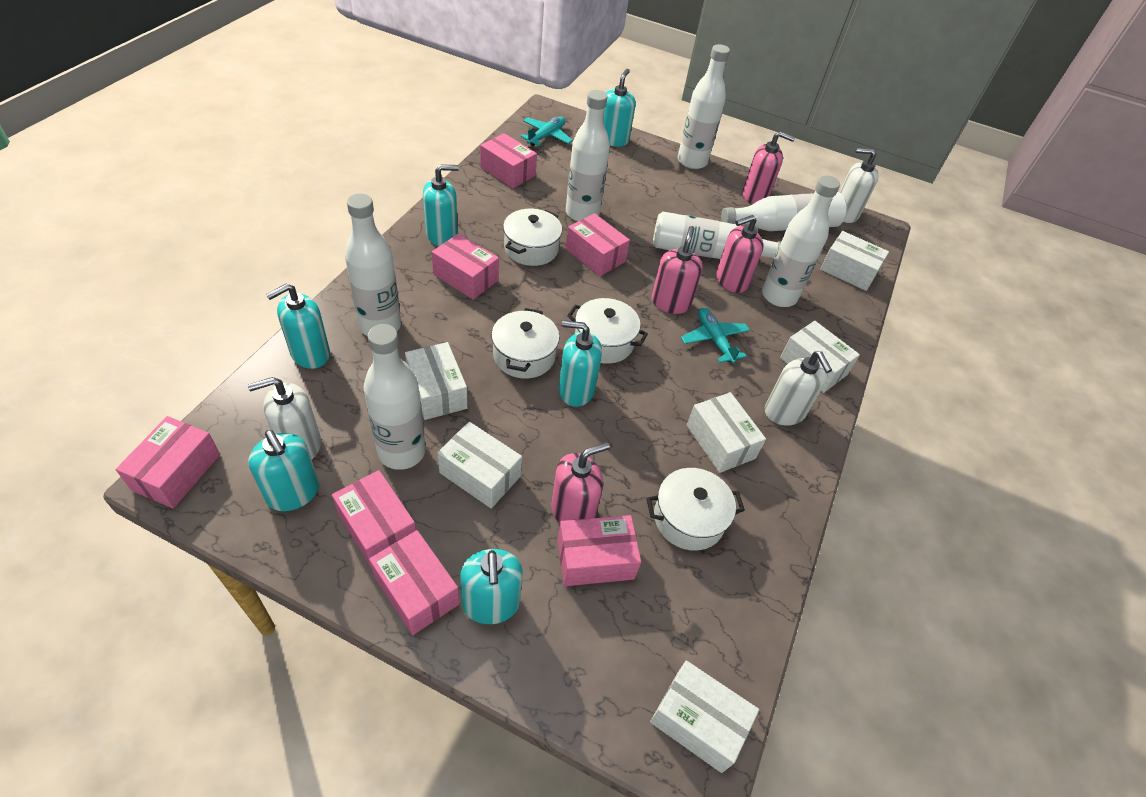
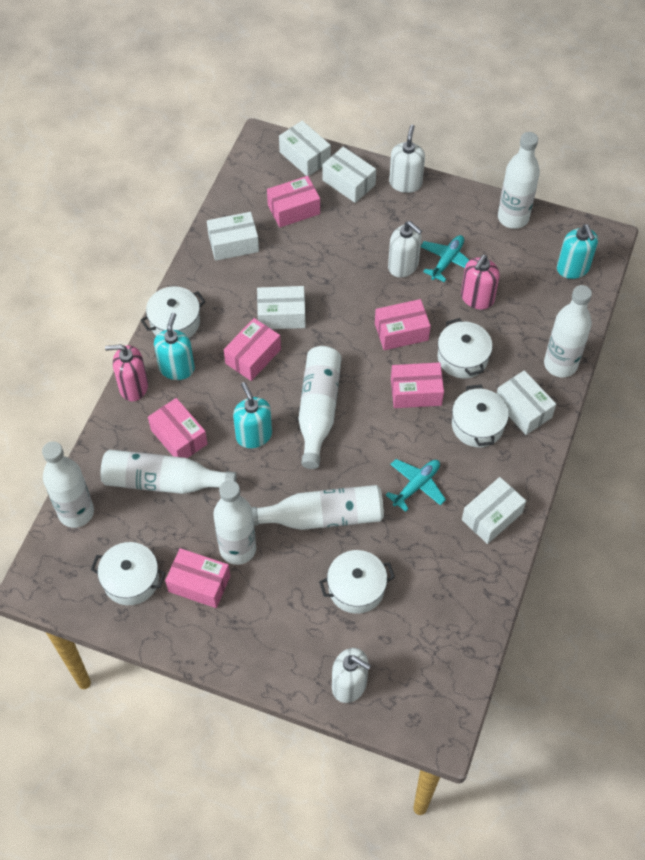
pink box: 7 -> 6
pink soap dispenser: 4 -> 2
turquoise soap dispenser: 6 -> 3
white pot: 4 -> 5

